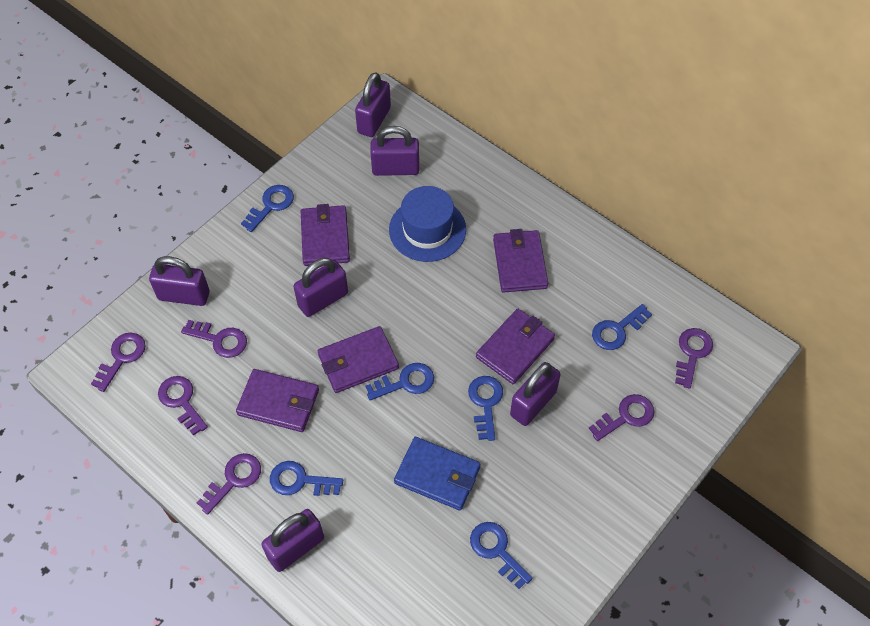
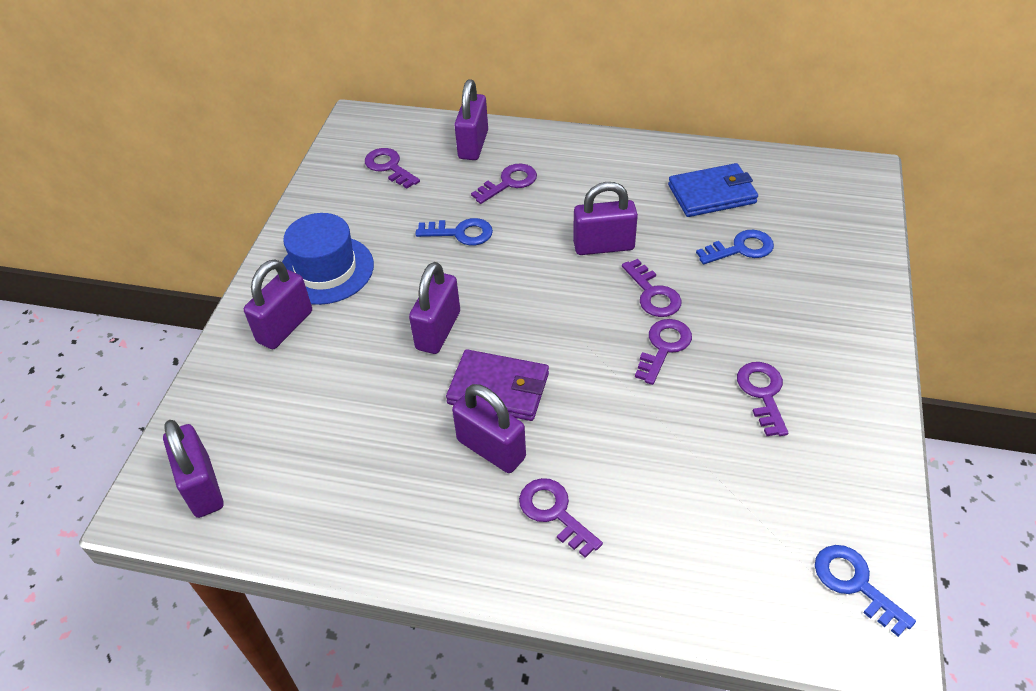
blue key: 6 -> 3
purple wallet: 5 -> 1

